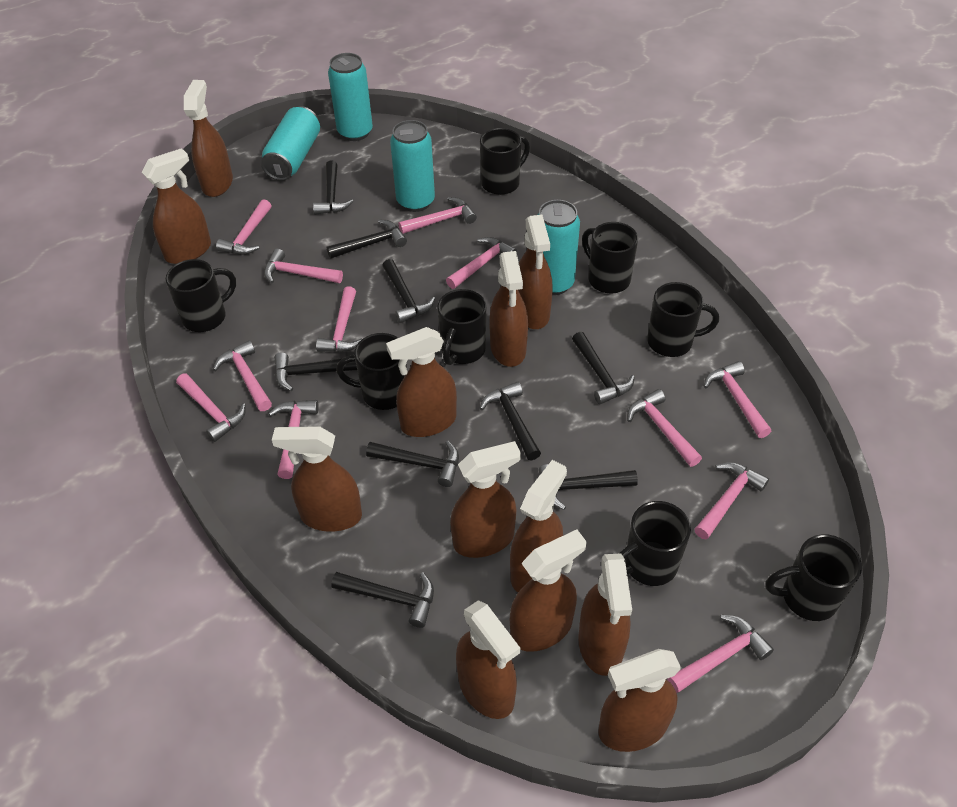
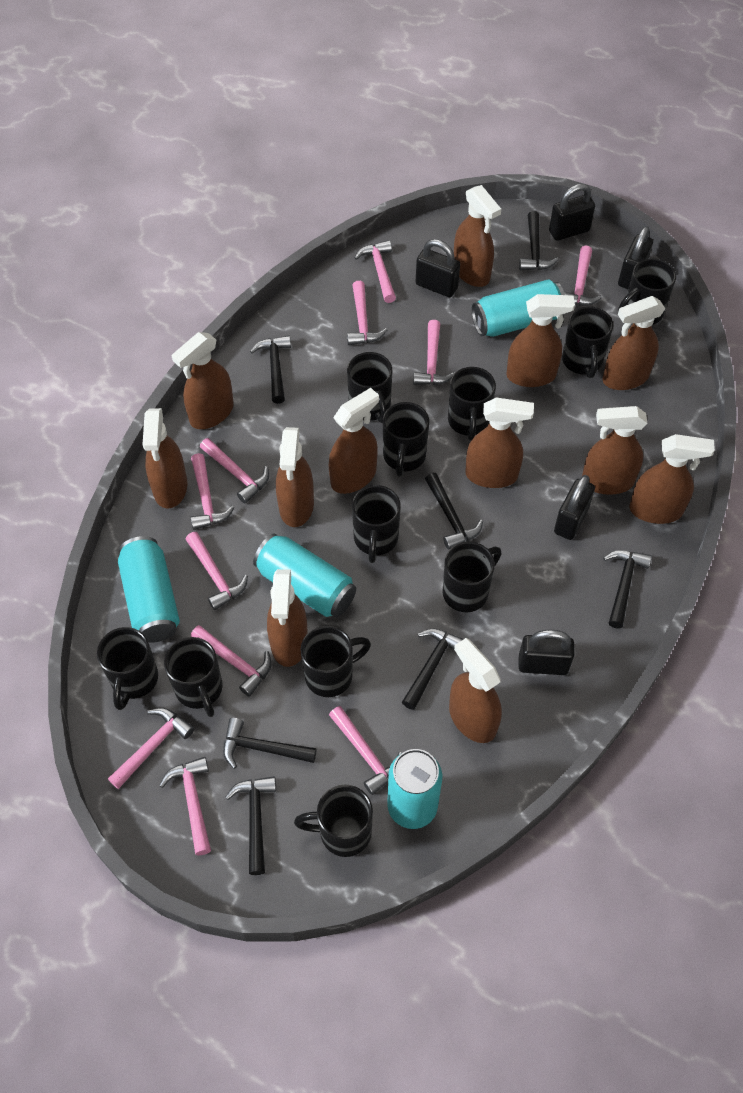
black hammer: 9 -> 7
black mug: 8 -> 11
black padlock: 0 -> 5
pink hammer: 12 -> 11

